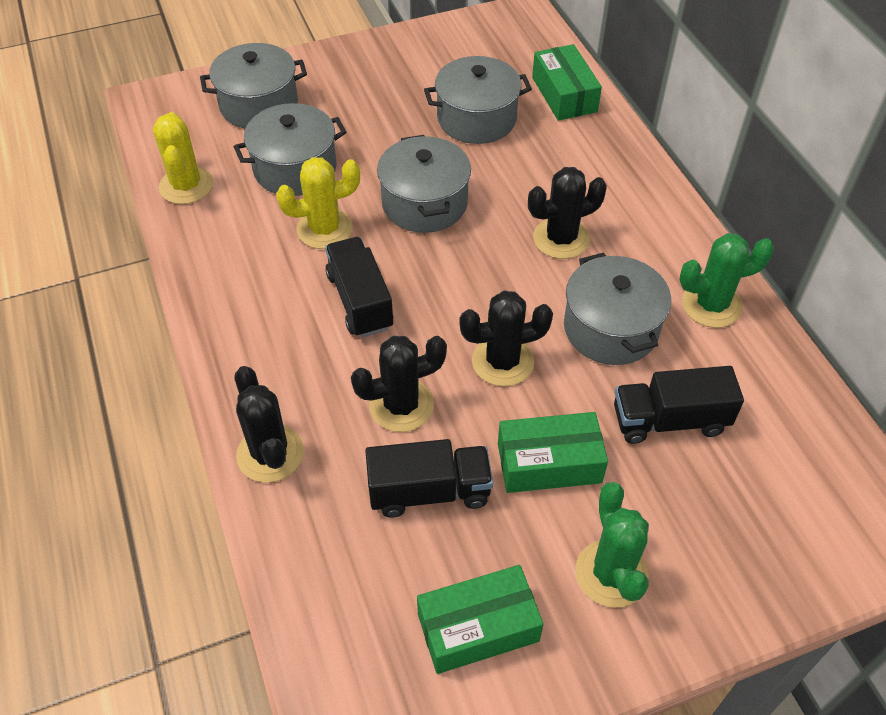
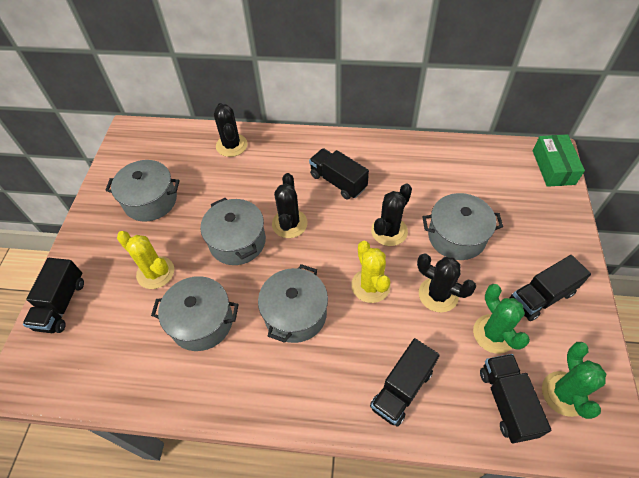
black truck: 3 -> 5
green box: 3 -> 1

